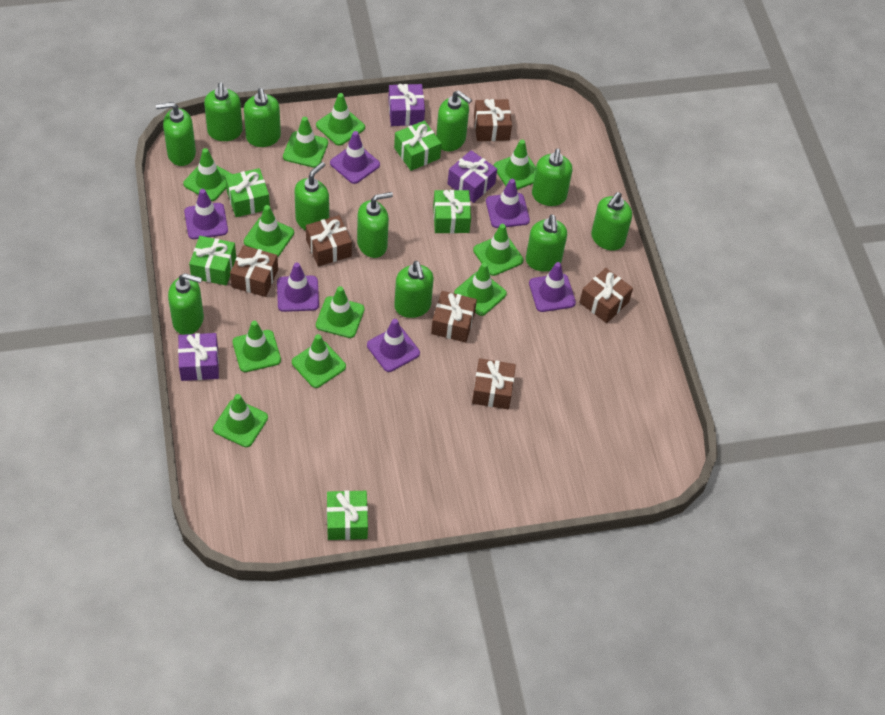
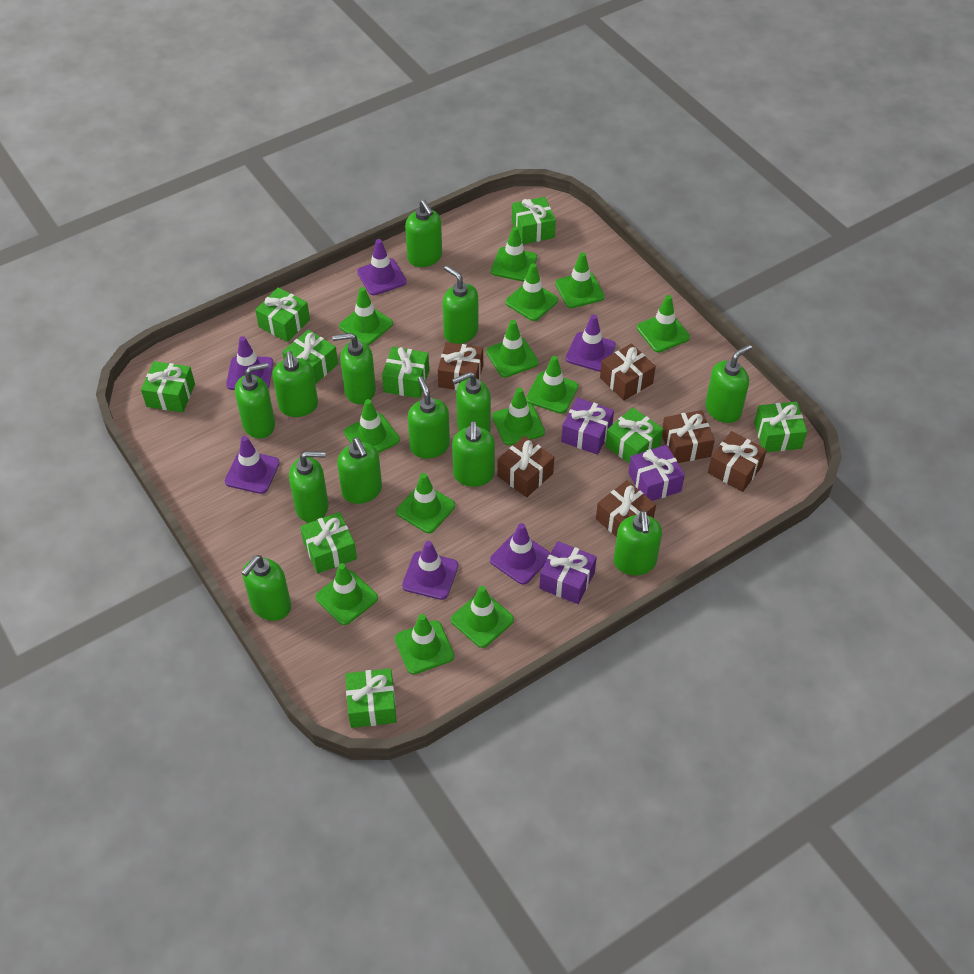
green gift: 5 -> 9
green soap dispenser: 11 -> 13
green traffic cone: 11 -> 13

